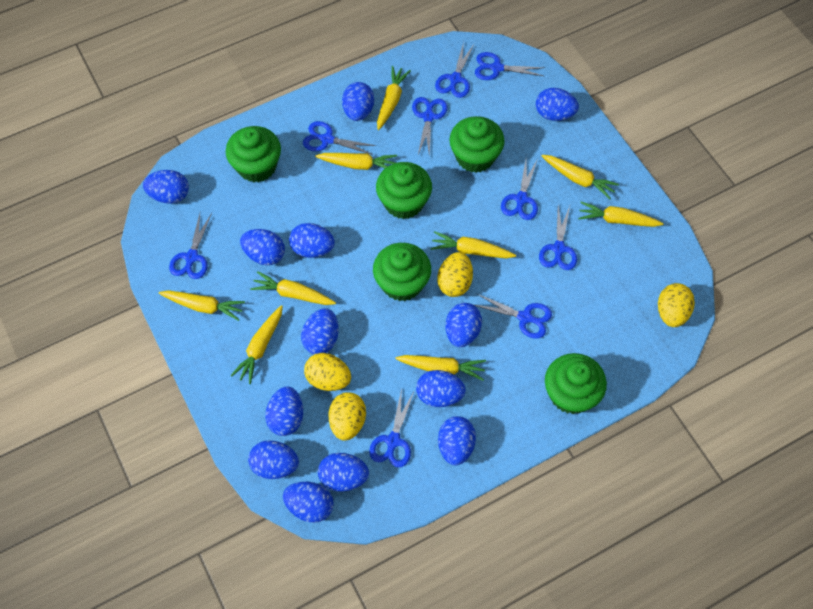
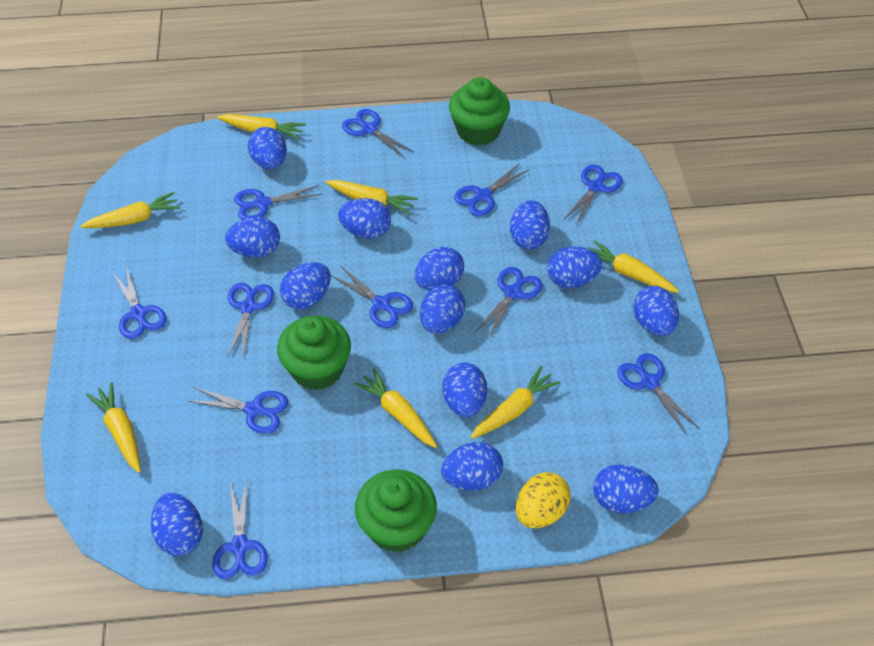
blue scissors: 9 -> 11
green cupcake: 5 -> 3
yellow carrot: 9 -> 7
yellow egg: 4 -> 1

